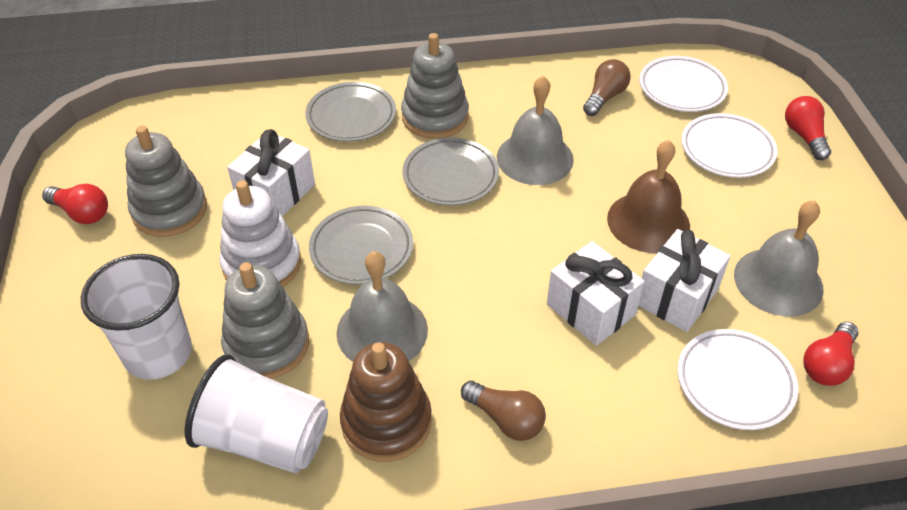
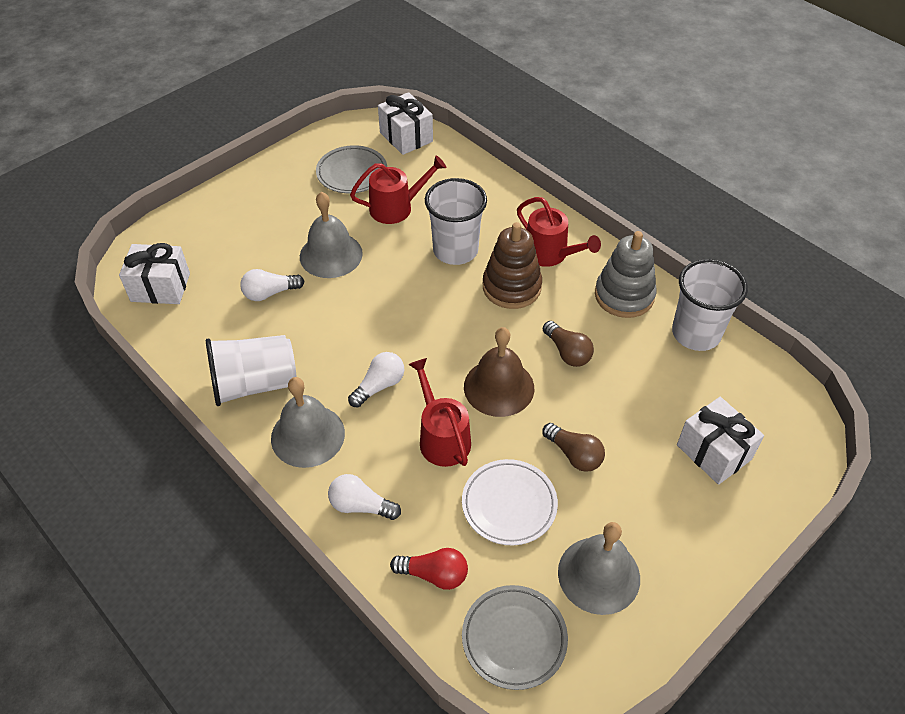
grey plate: 3 -> 2
grey stacking toy: 3 -> 1
red light bulb: 3 -> 1
red watering can: 0 -> 3
white cup: 2 -> 3
white light bulb: 0 -> 3
white plate: 3 -> 1
white stacking toy: 1 -> 0

